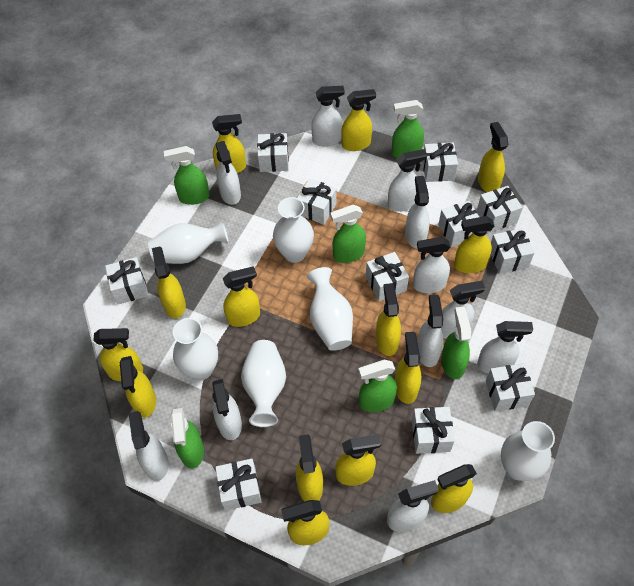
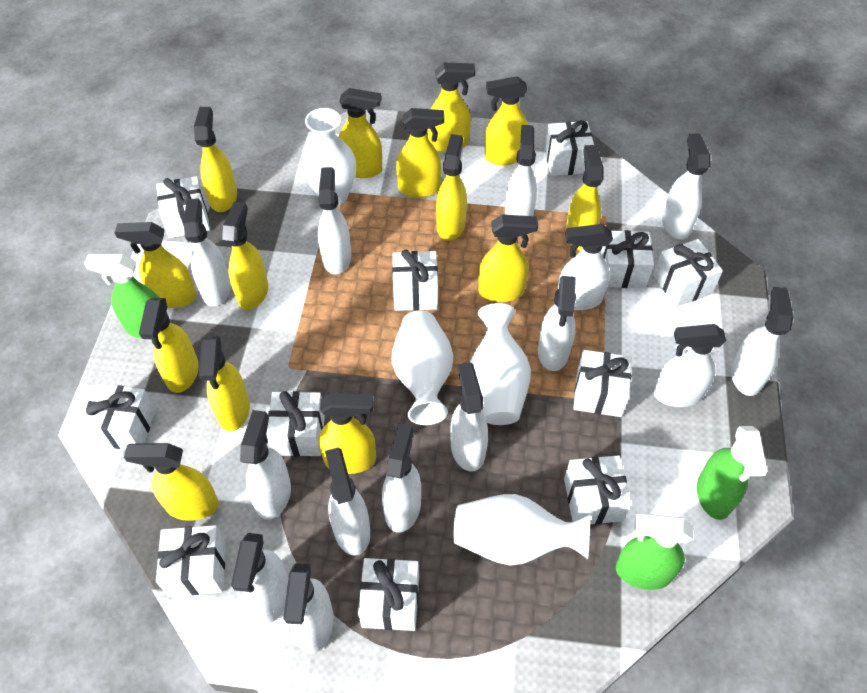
green spray bottle: 6 -> 3
white spray bottle: 11 -> 14
white vase: 6 -> 4

